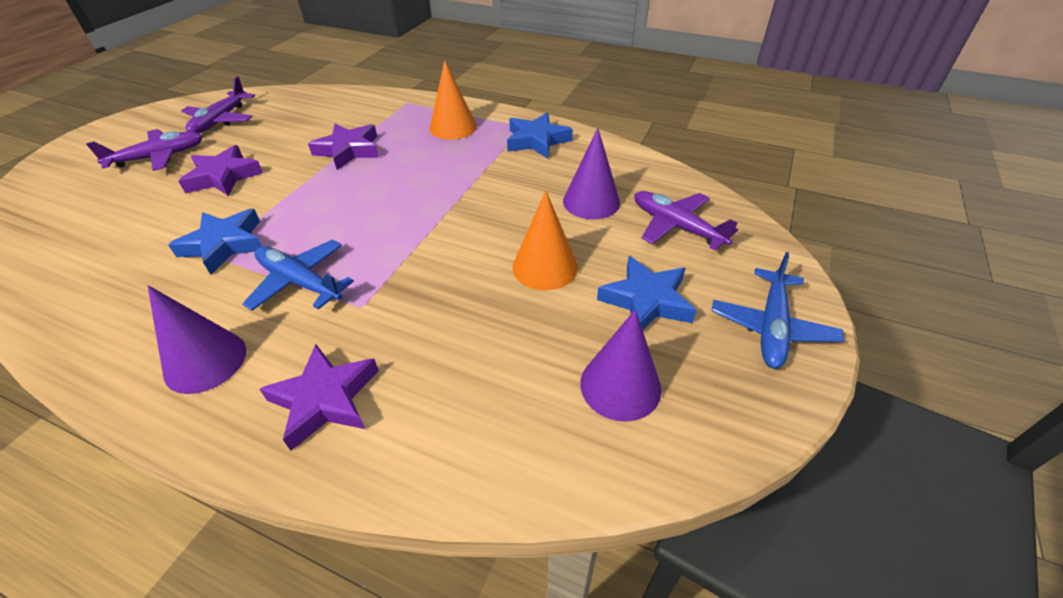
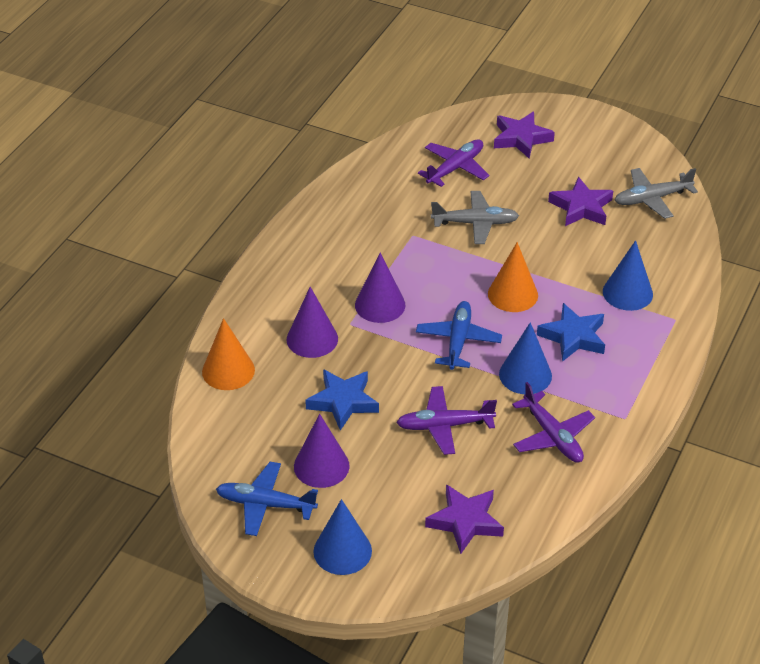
blue cone: 0 -> 3
blue star: 3 -> 2
grey plane: 0 -> 2

